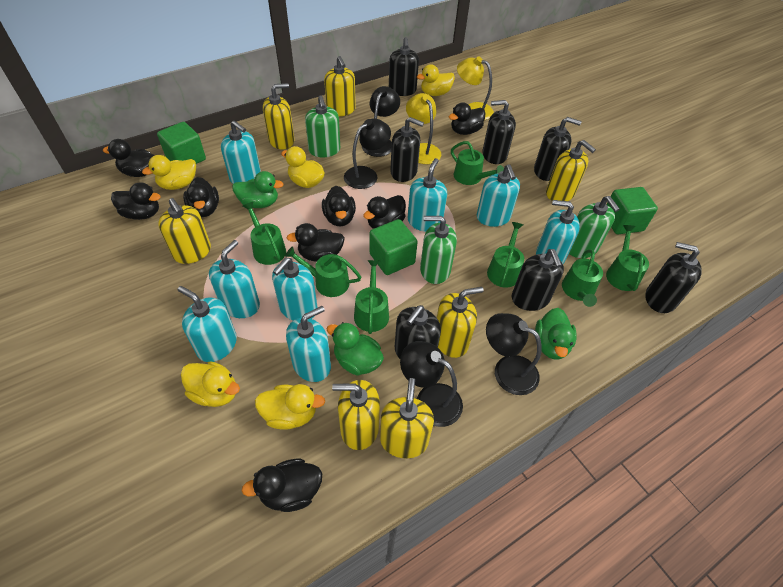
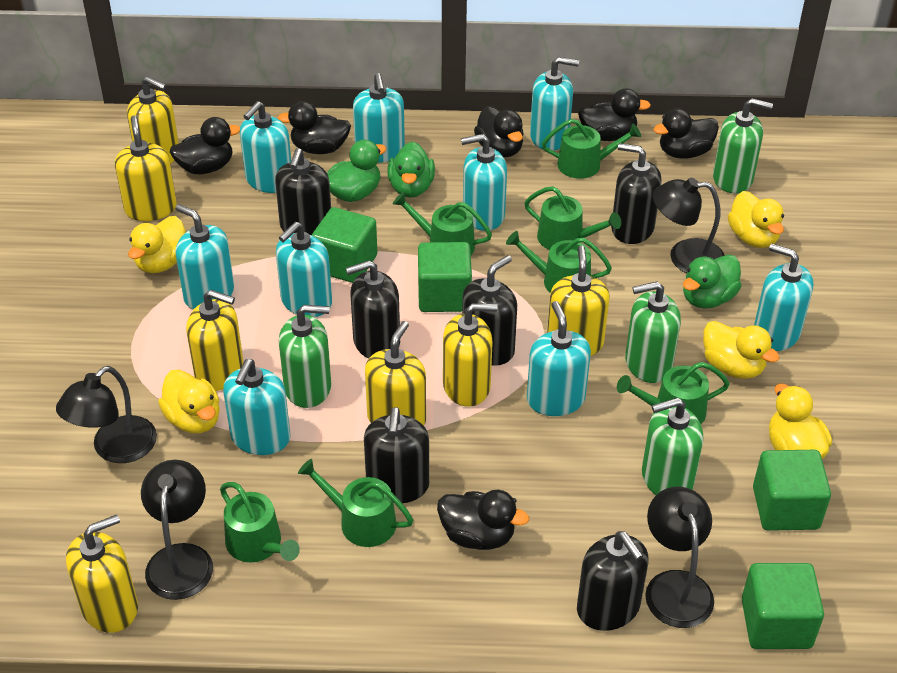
black duck: 8 -> 6
black soap dispenser: 7 -> 6
green cube: 3 -> 4
green soap dispenser: 3 -> 4
turquoise soap dispenser: 8 -> 9
yellow lamp: 2 -> 0

